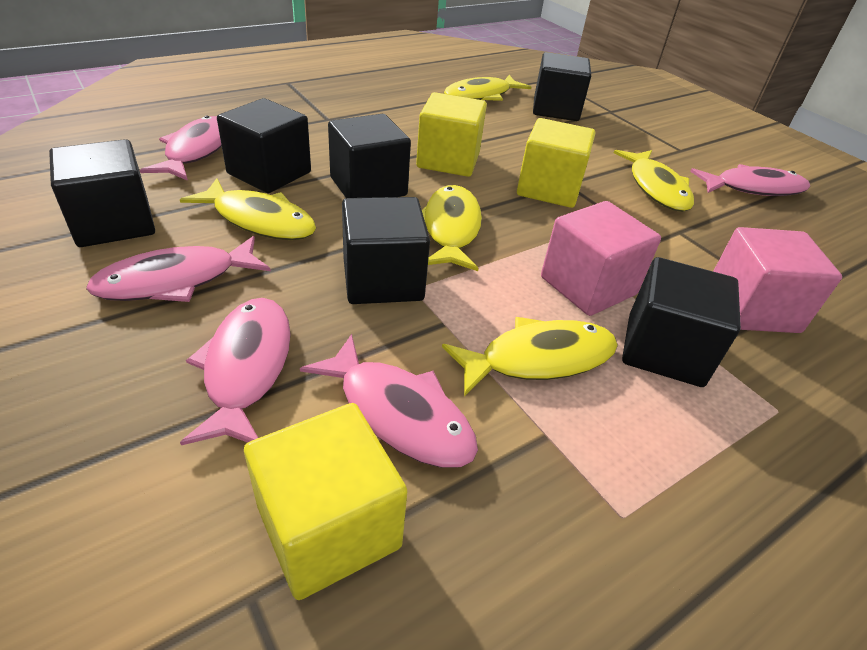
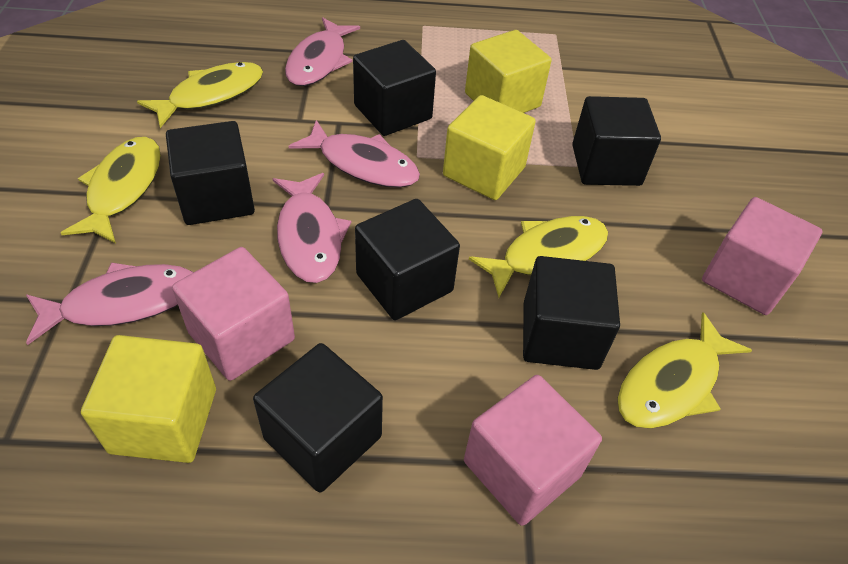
pink cube: 2 -> 3
pink fish: 5 -> 4
yellow fish: 5 -> 4

